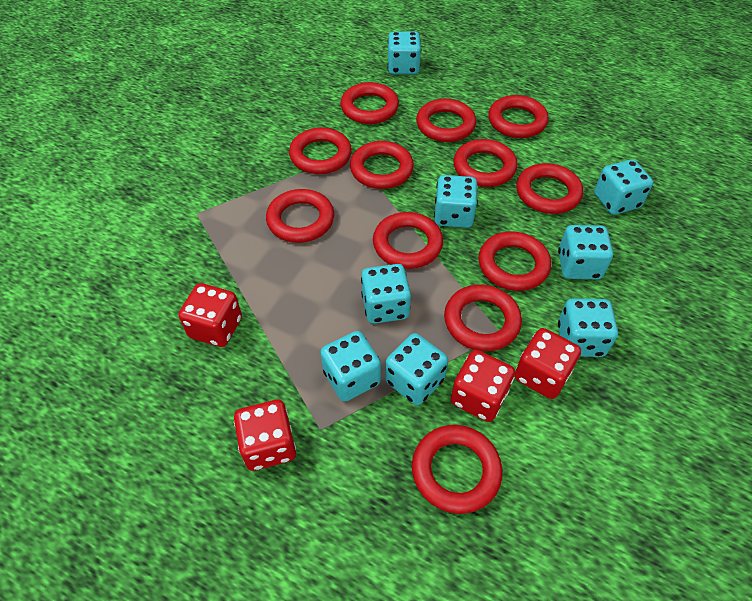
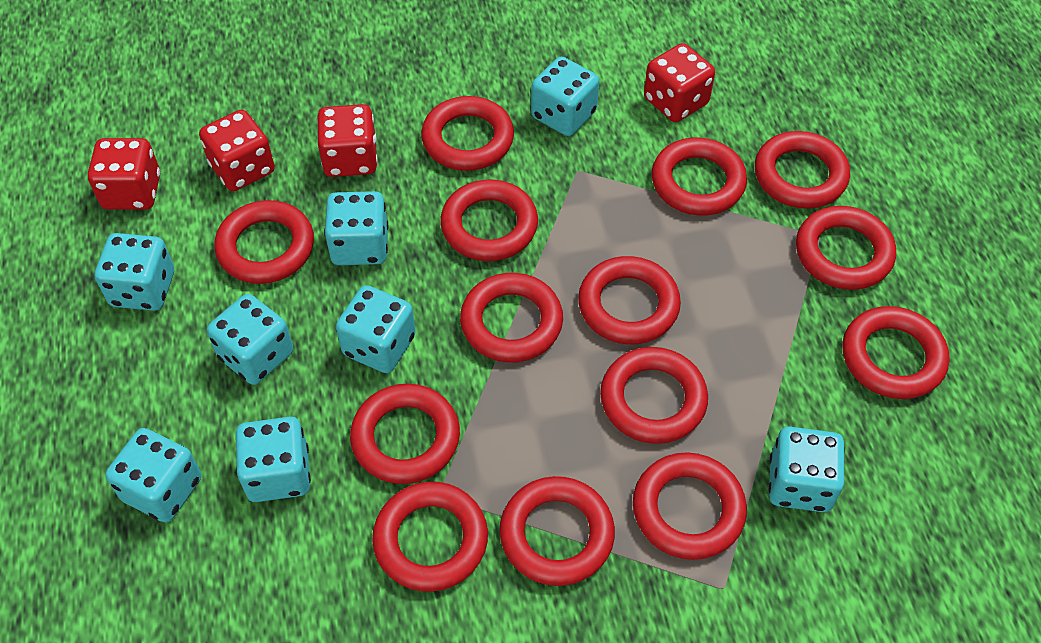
red ring: 12 -> 14

